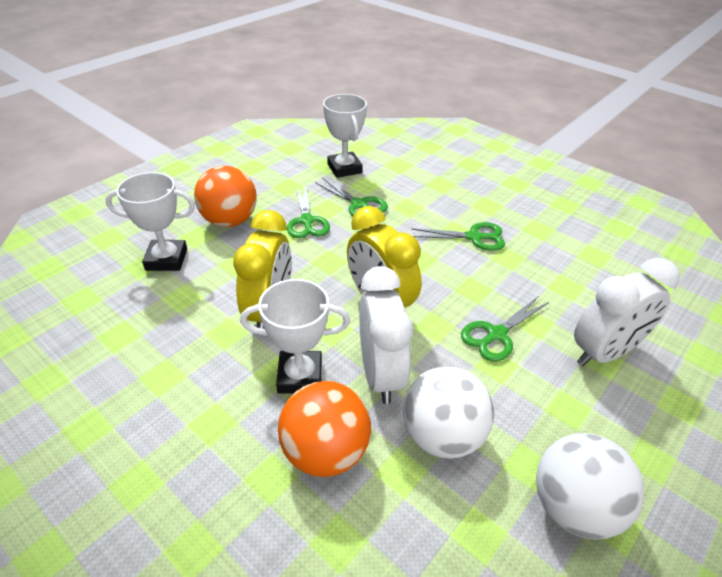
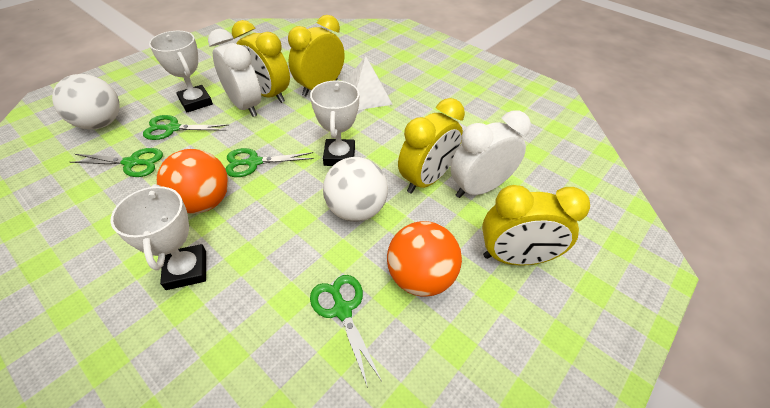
white pyramid: 0 -> 1
yellow clock: 2 -> 4

